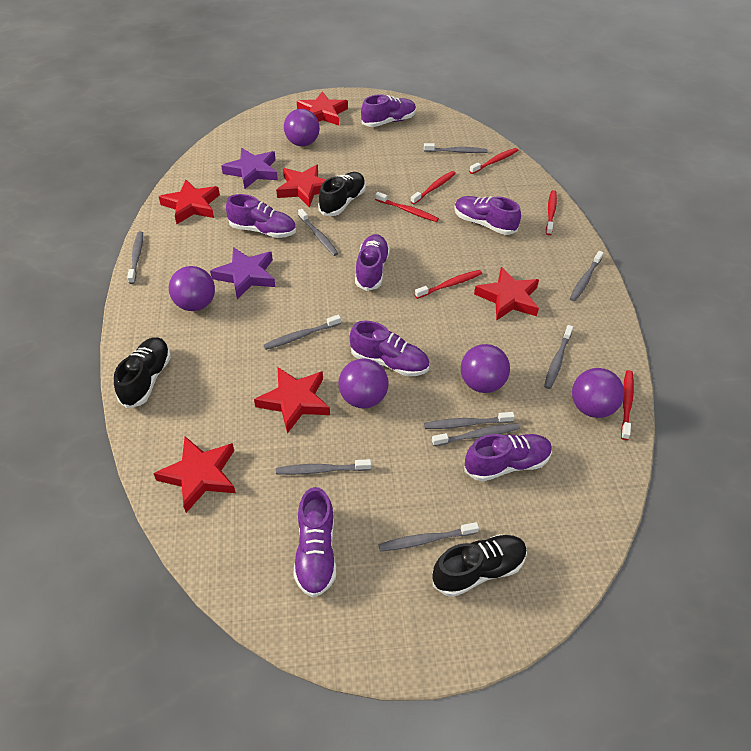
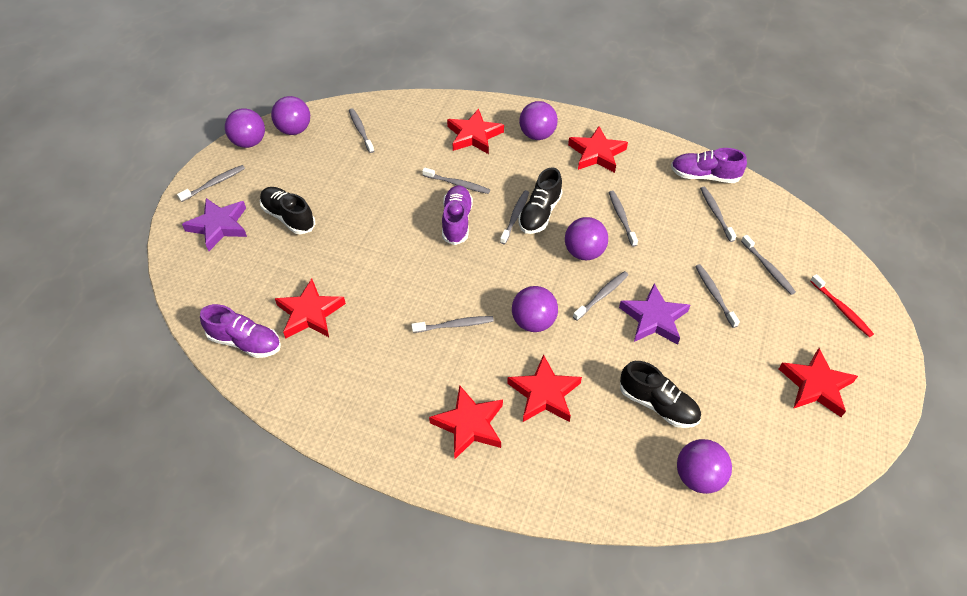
purple ball: 5 -> 6
purple shoe: 7 -> 3
red toothbrush: 6 -> 1

